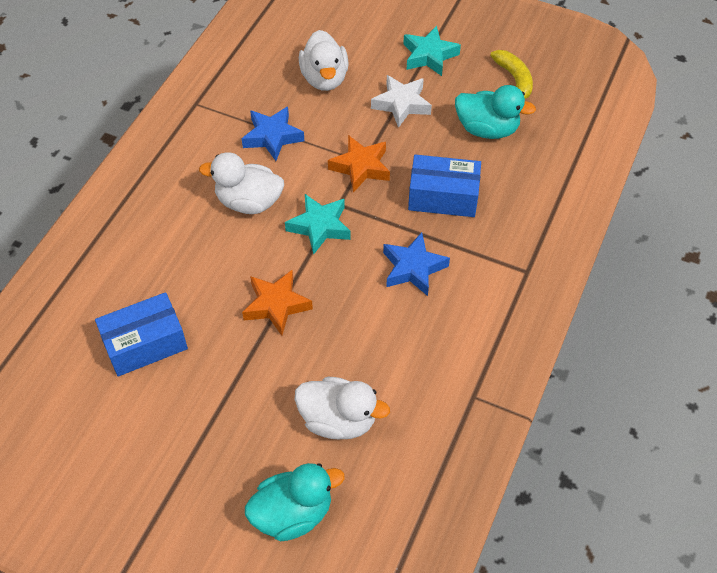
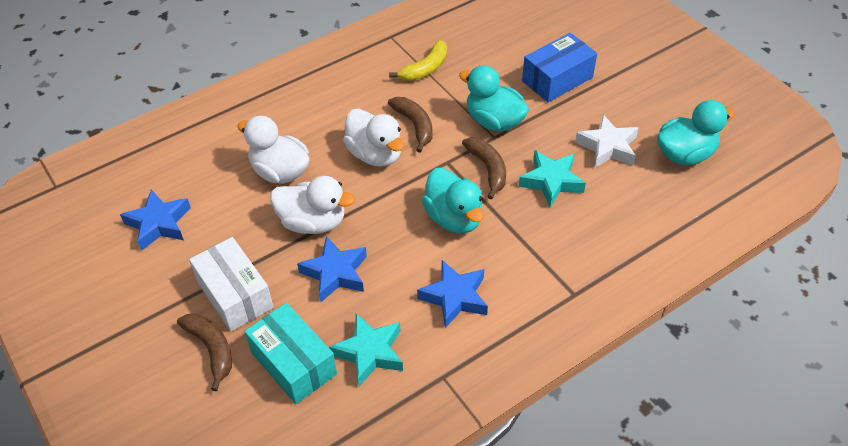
blue box: 2 -> 1
blue star: 2 -> 3
brown banana: 0 -> 3
orange star: 2 -> 0
turquoise box: 0 -> 1
turquoise duck: 2 -> 3
white box: 0 -> 1

